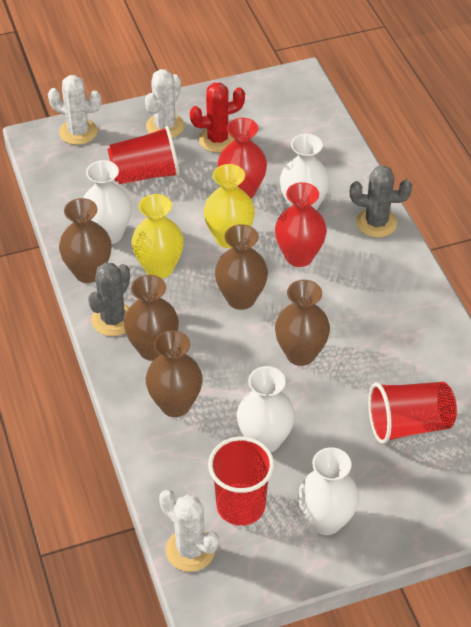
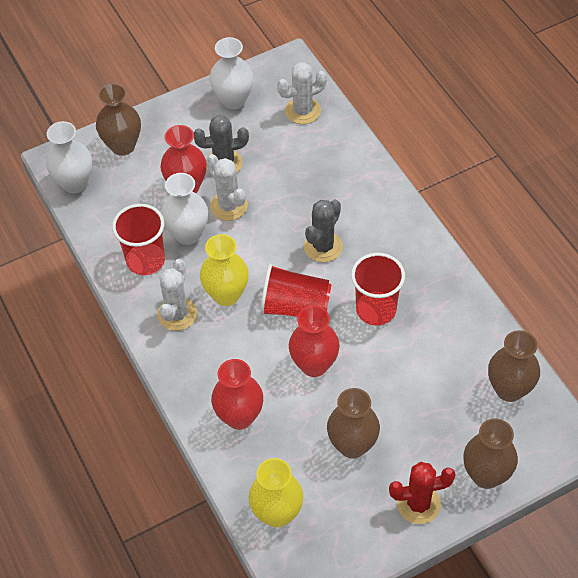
brown vase: 5 -> 4
red vase: 2 -> 3
white vase: 4 -> 3

